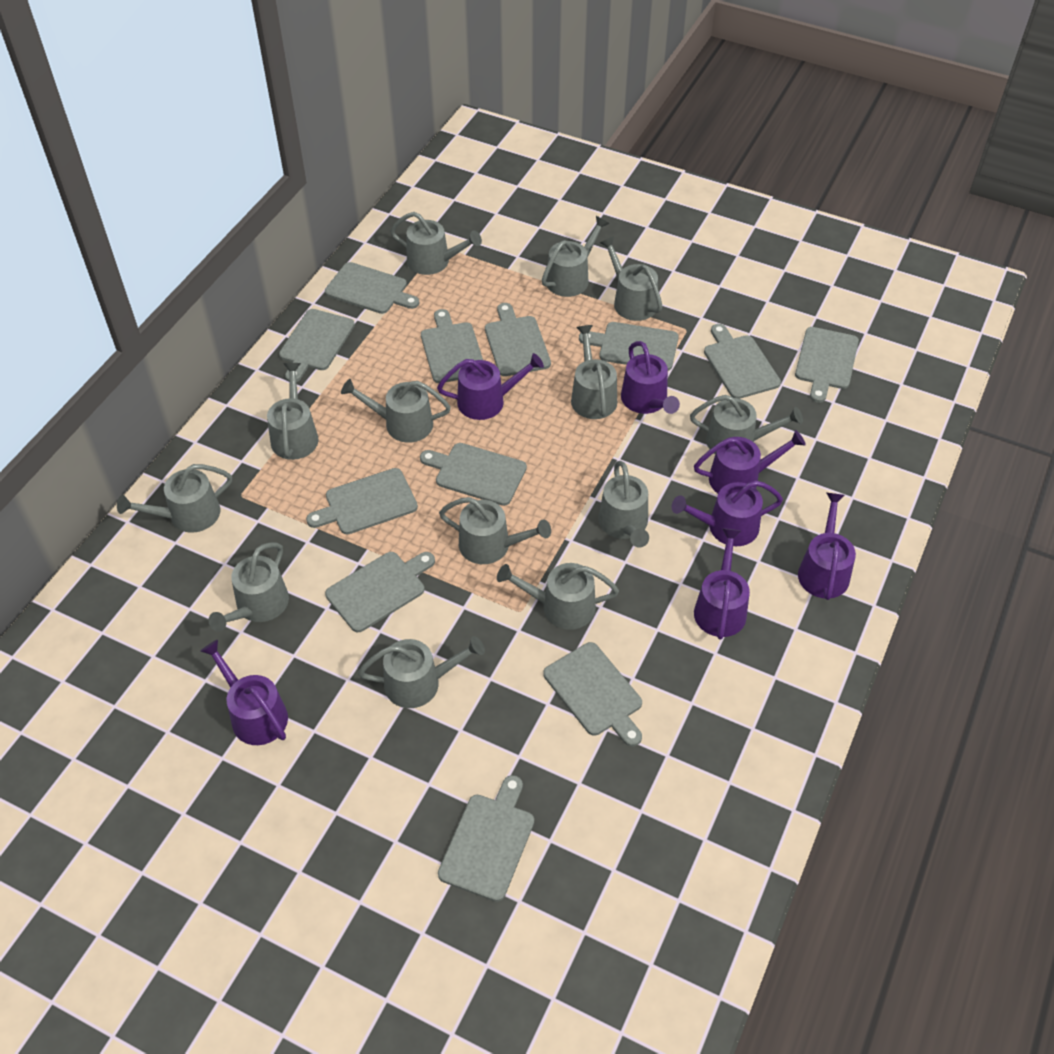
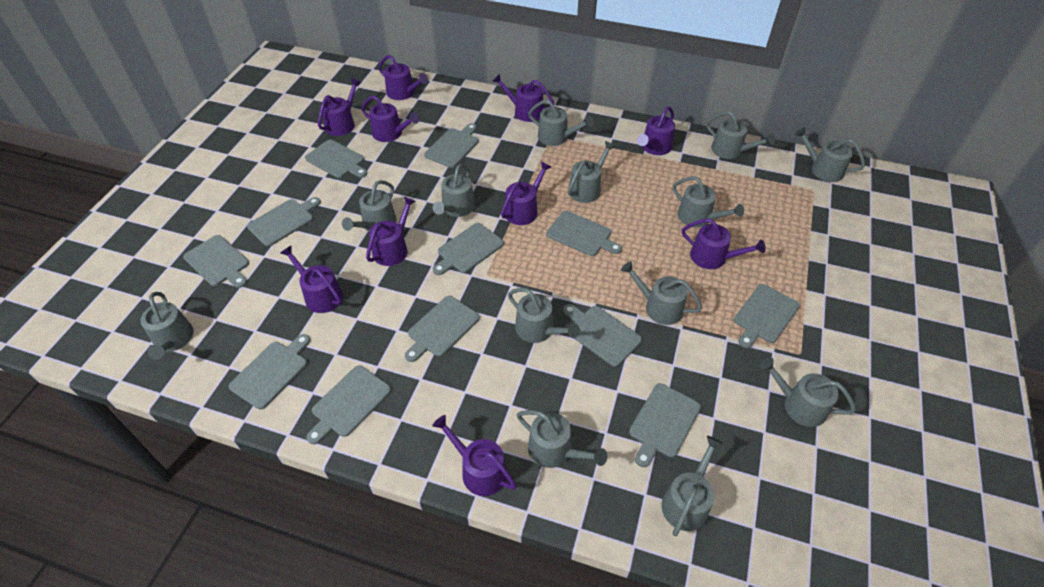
purple watering can: 7 -> 10

